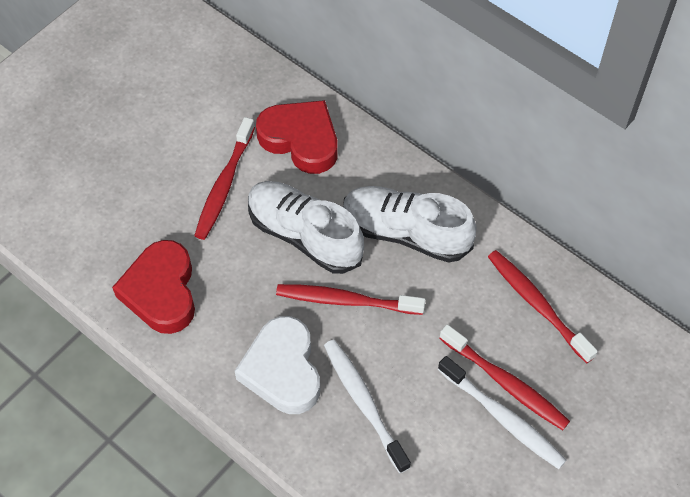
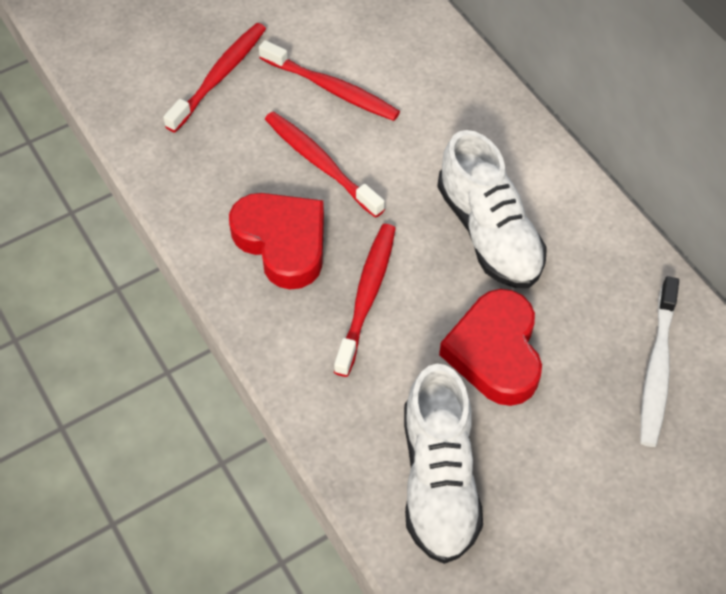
white heart: 1 -> 0
white toothbrush: 2 -> 1

